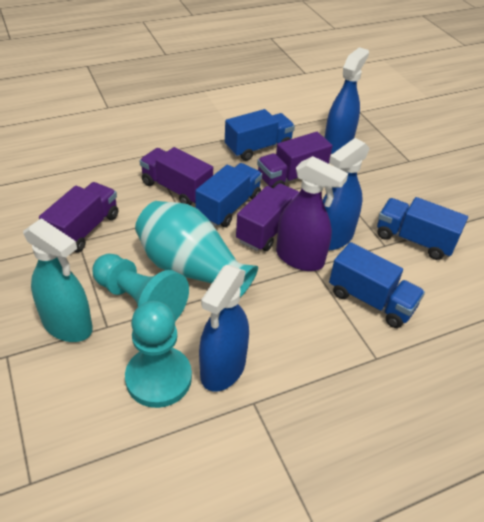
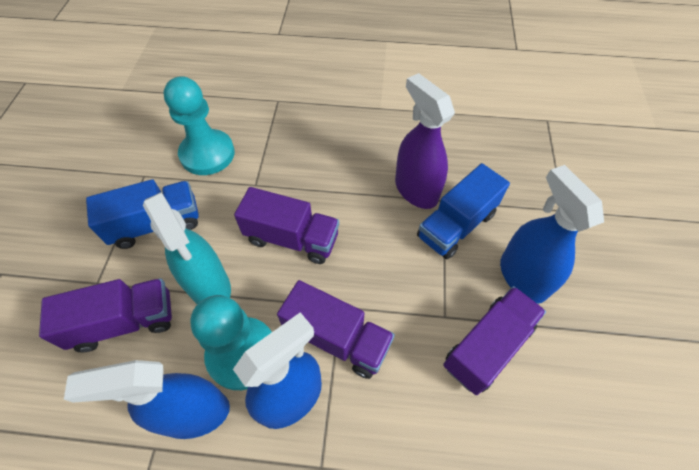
blue truck: 4 -> 2
turquoise vase: 1 -> 0

